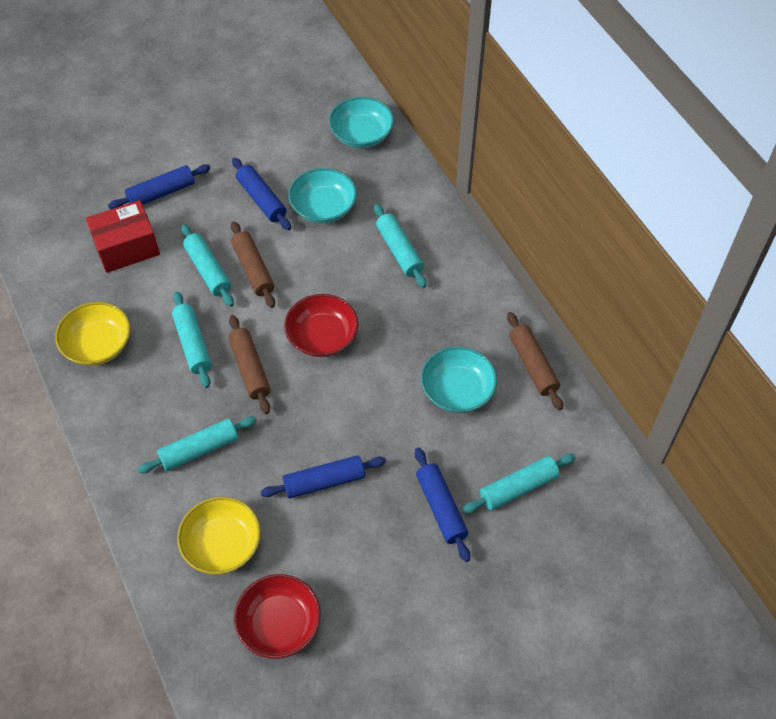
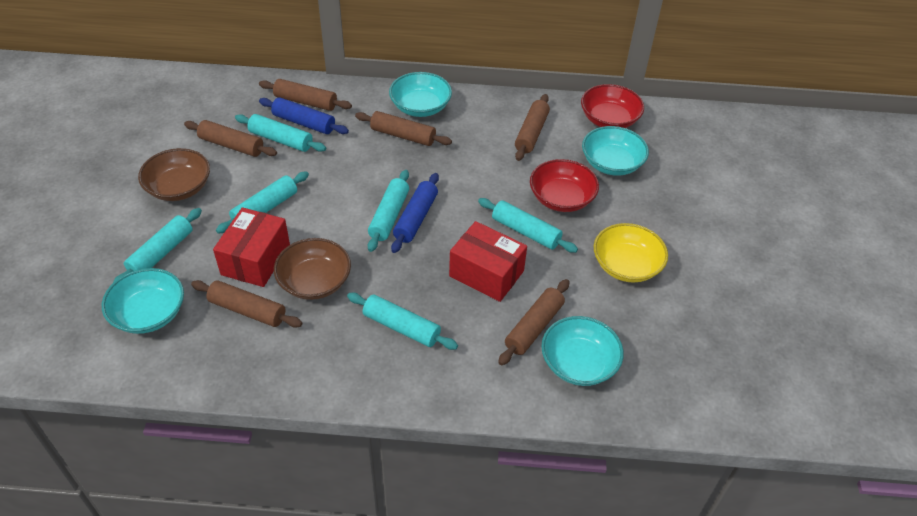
blue rolling pin: 4 -> 2
brown bowl: 0 -> 2
brown rolling pin: 3 -> 6
red box: 1 -> 2
turquoise bowl: 3 -> 4
turquoise rolling pin: 5 -> 6
yellow bowl: 2 -> 1

